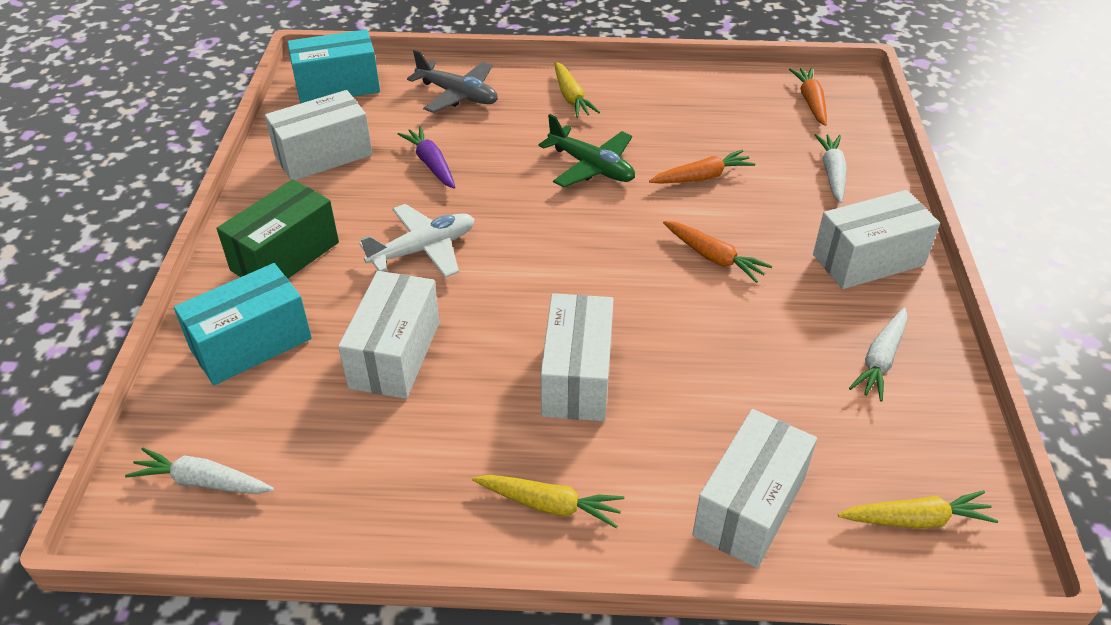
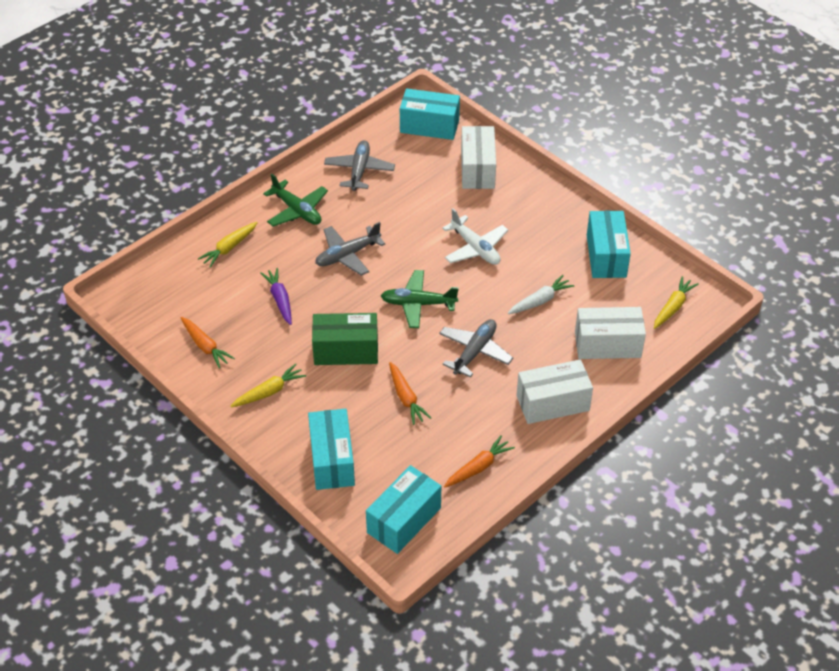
green plane: 1 -> 2
grey plane: 1 -> 3
turquoise box: 2 -> 4
white box: 5 -> 3
white carrot: 3 -> 1

